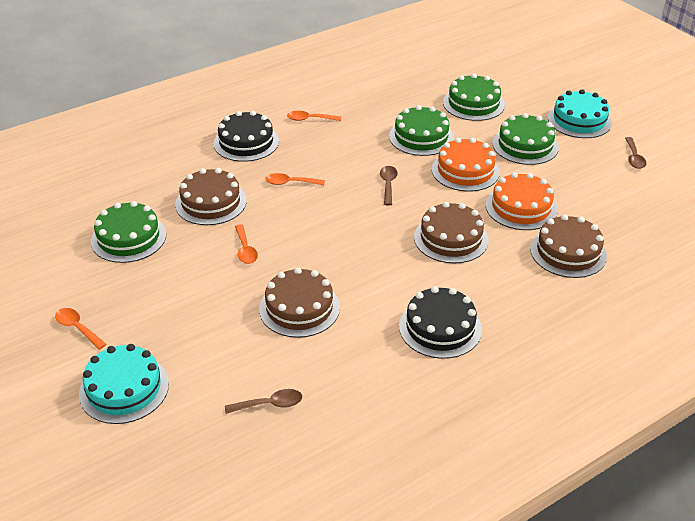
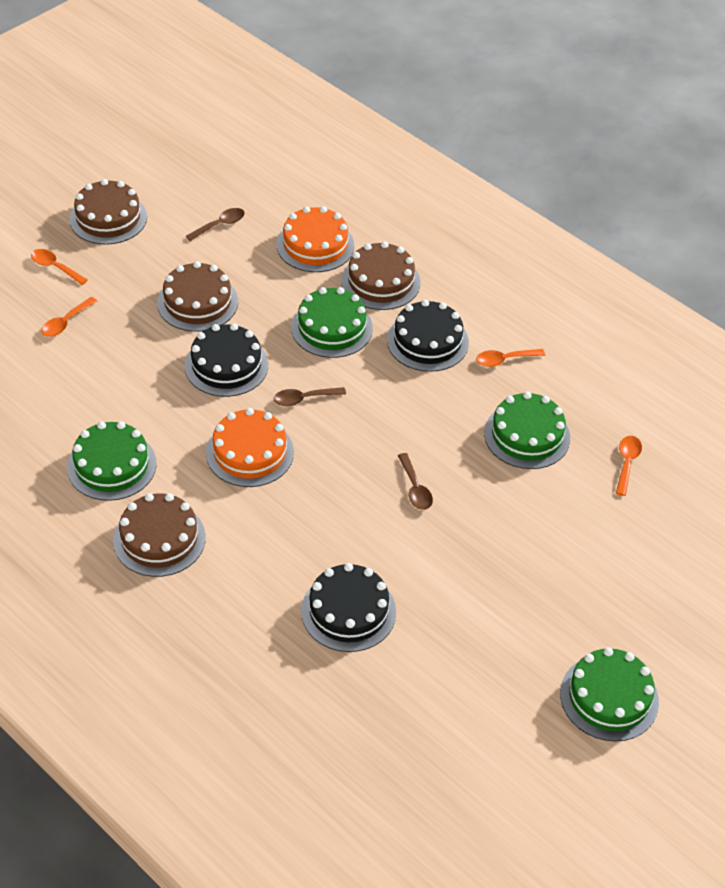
black cake: 2 -> 3
turquoise cake: 2 -> 0

